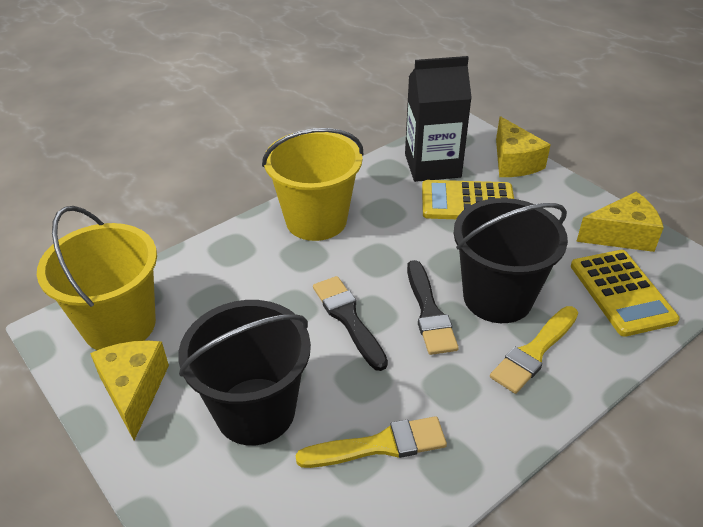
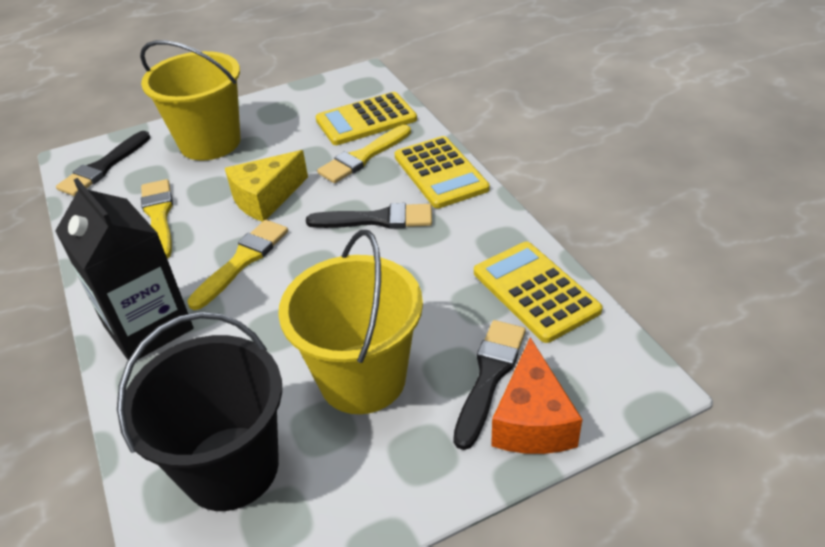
black brush: 2 -> 3
black bucket: 2 -> 1
orange cheese: 0 -> 1
yellow brush: 2 -> 3
yellow calculator: 2 -> 3
yellow cheese: 3 -> 1

